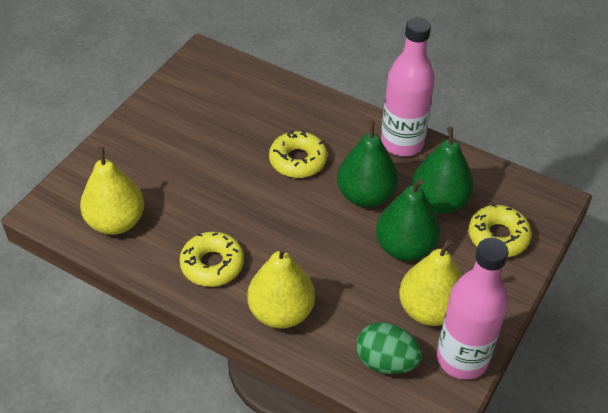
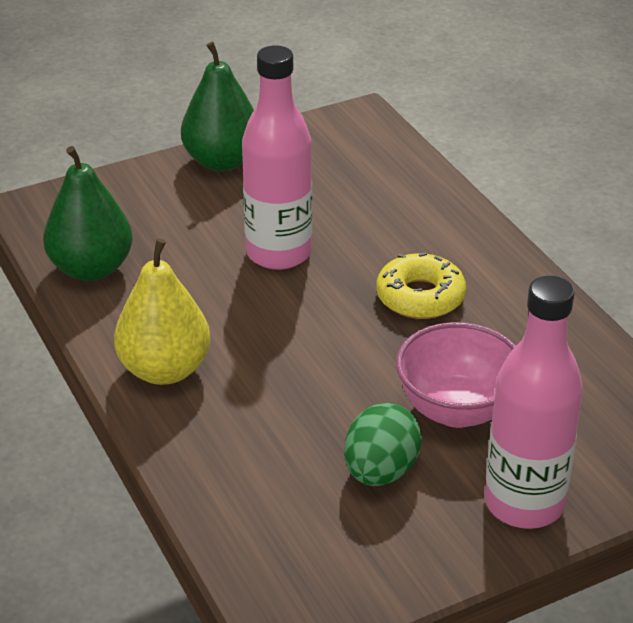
green pear: 3 -> 2
pink bowl: 0 -> 1
yellow donut: 3 -> 1
yellow pear: 3 -> 1

